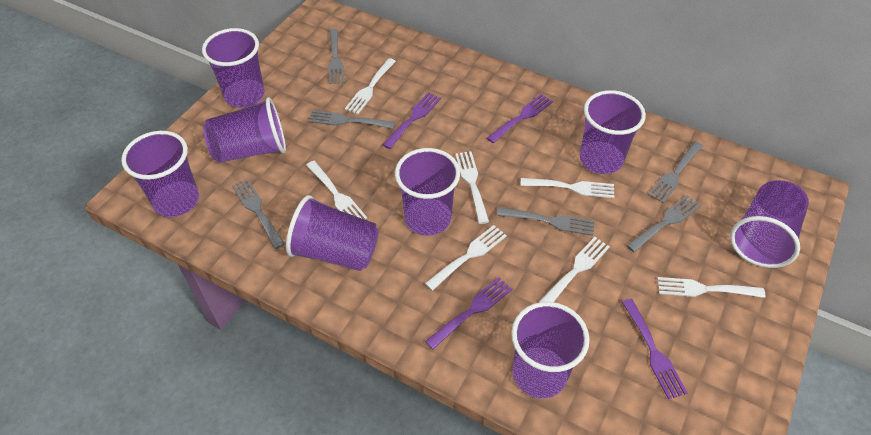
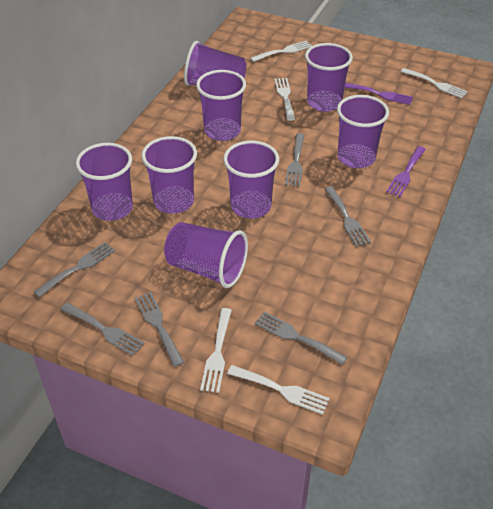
purple fork: 4 -> 2
white fork: 7 -> 5

